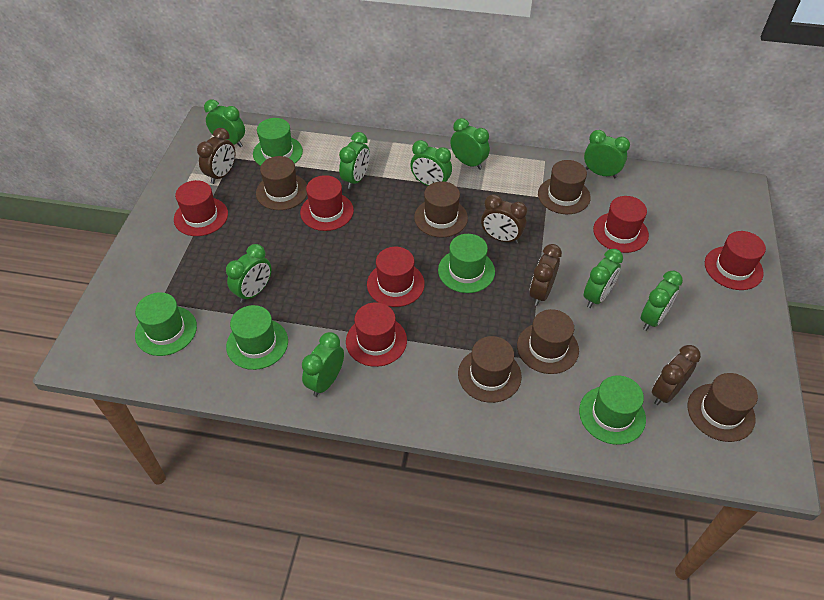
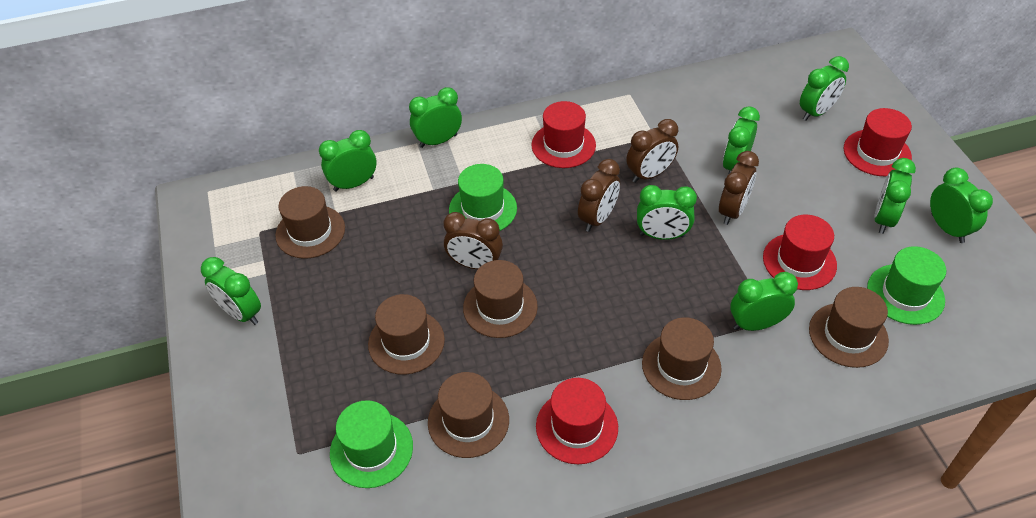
green hat: 5 -> 3
red hat: 6 -> 4

